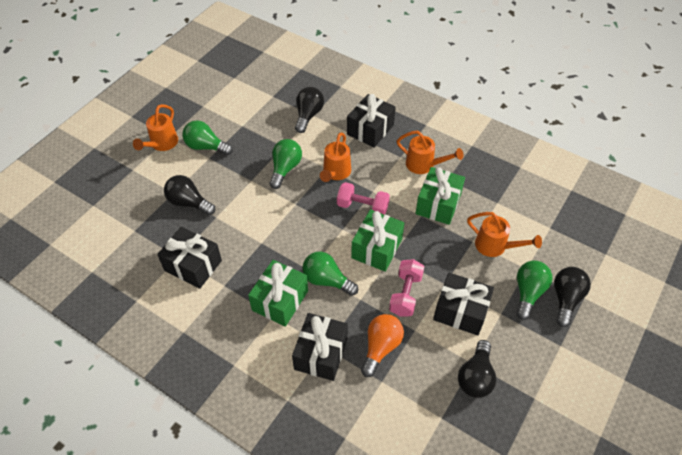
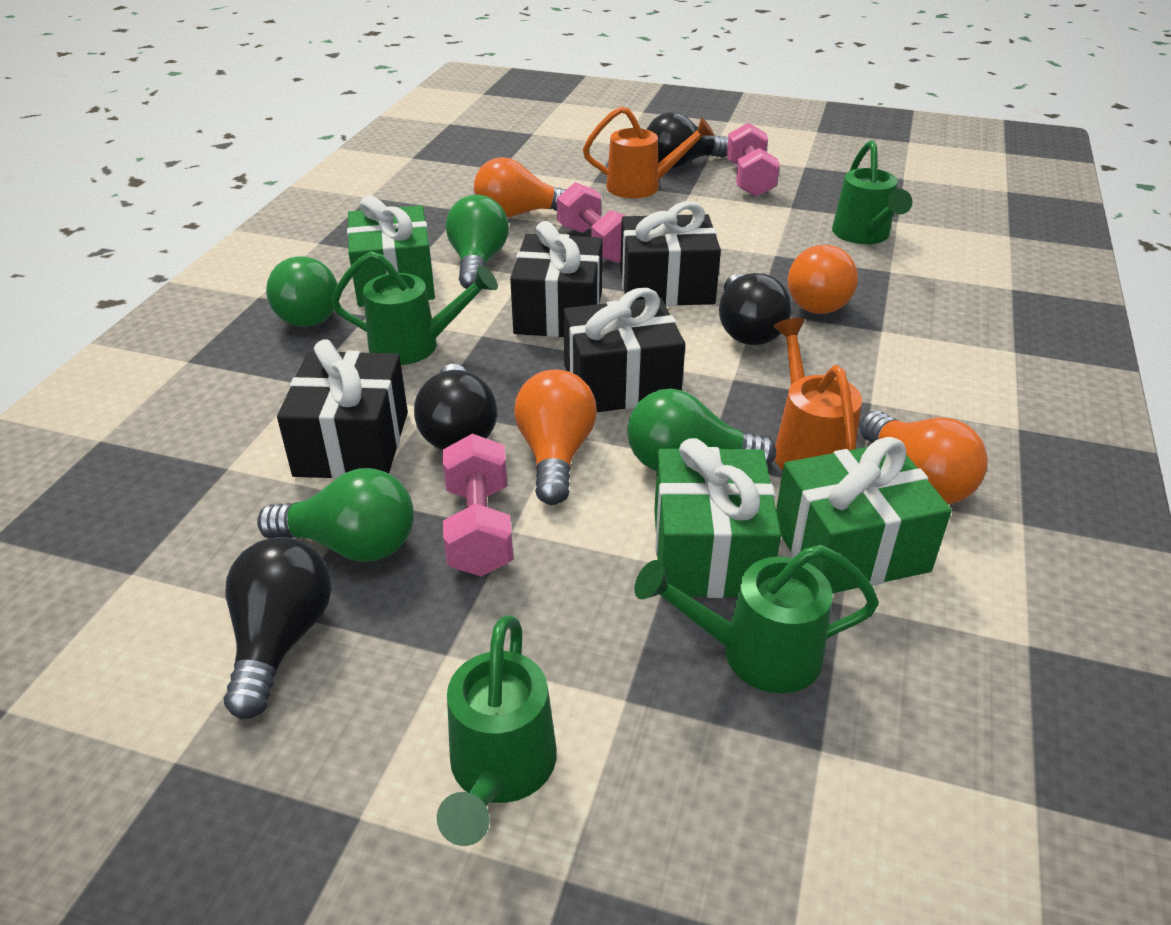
green watering can: 0 -> 4
orange light bulb: 1 -> 4
orange watering can: 4 -> 2
pink dumbbell: 2 -> 3

